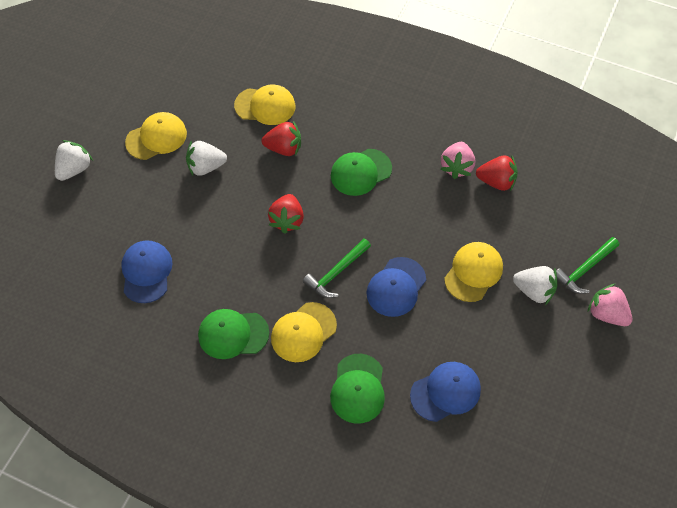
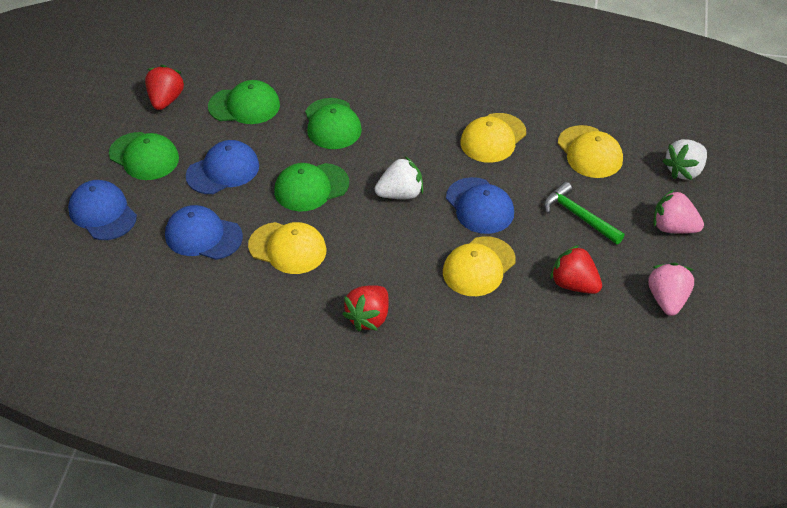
blue cap: 3 -> 4
green cap: 3 -> 4
green hammer: 2 -> 1
white strawberry: 3 -> 2

